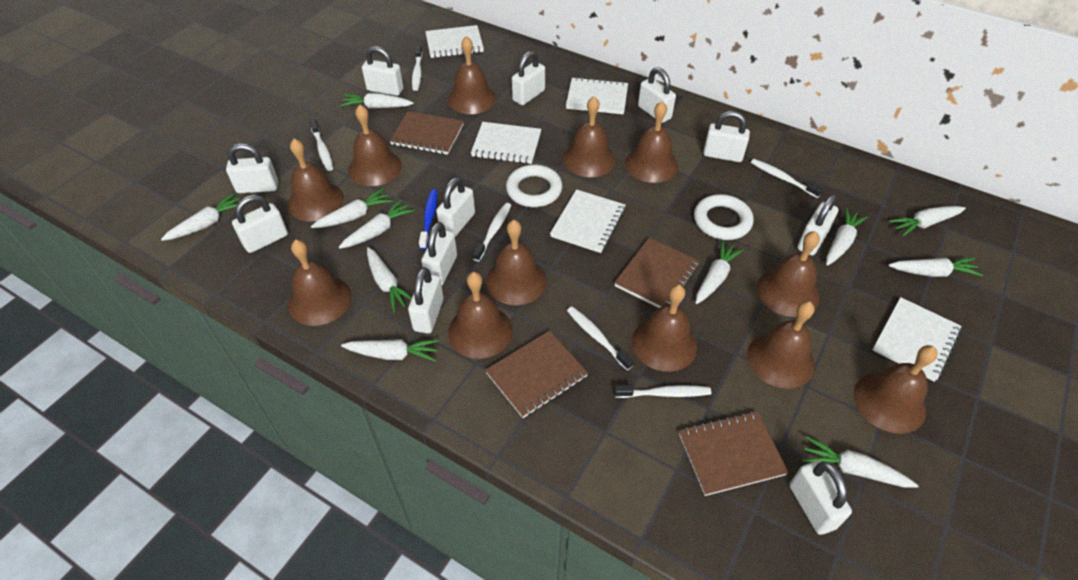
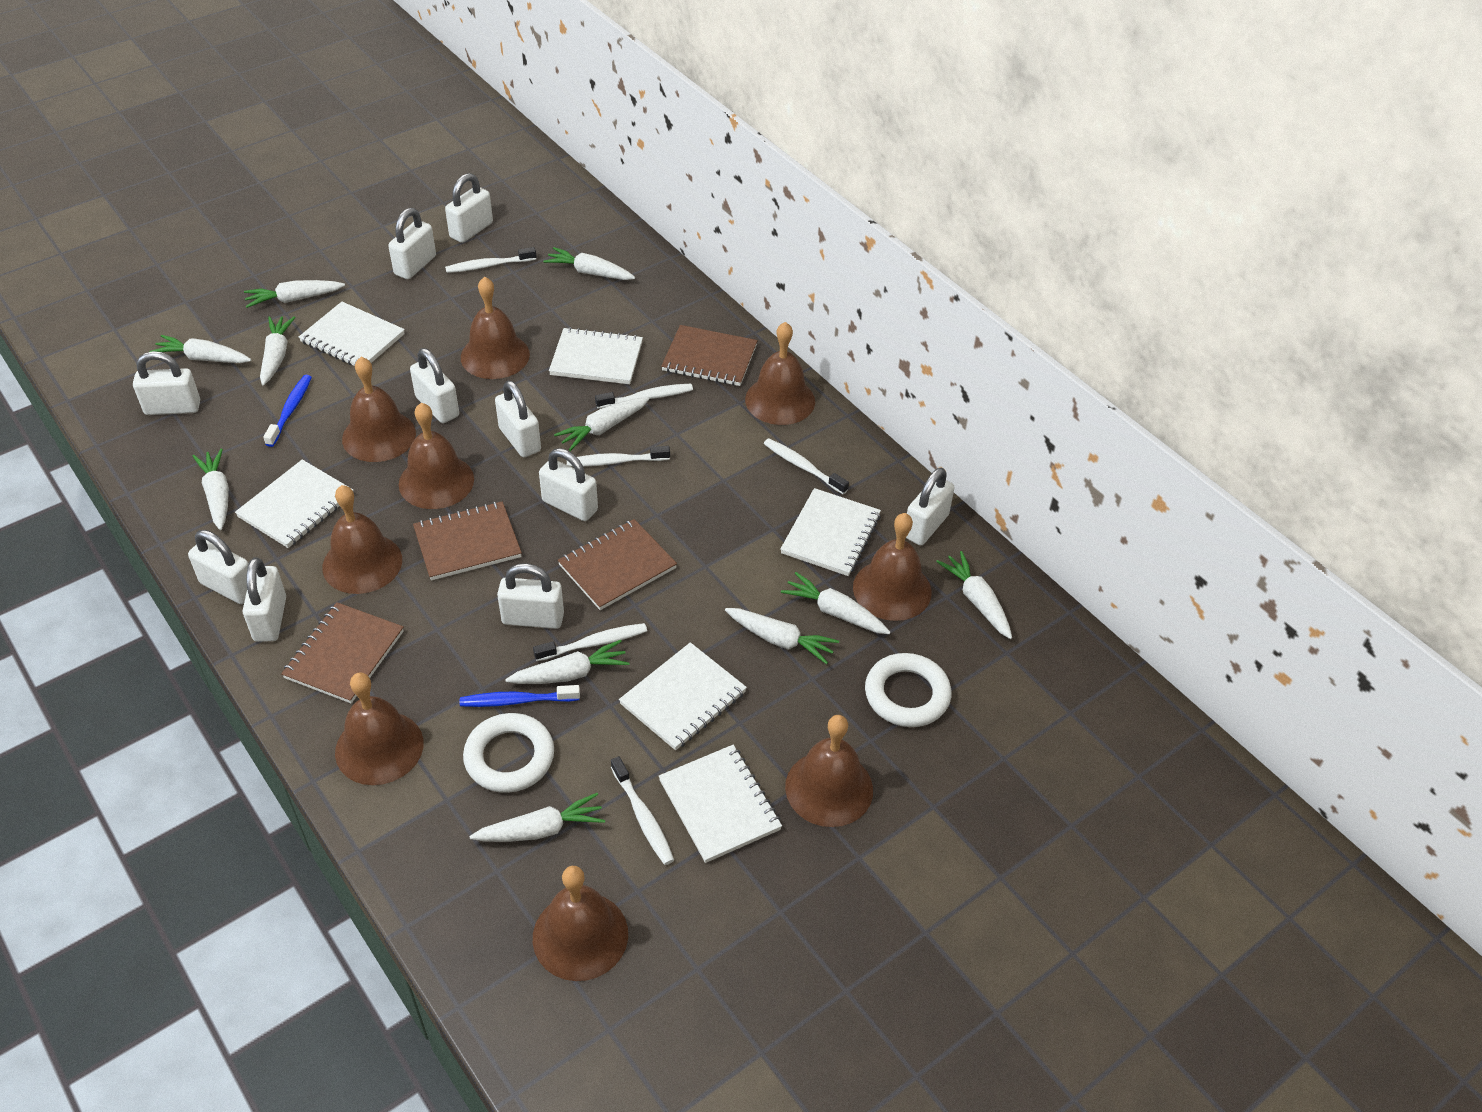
blue toothbrush: 1 -> 2
brown bell: 12 -> 9
white notebook: 5 -> 6
white padlock: 11 -> 10

